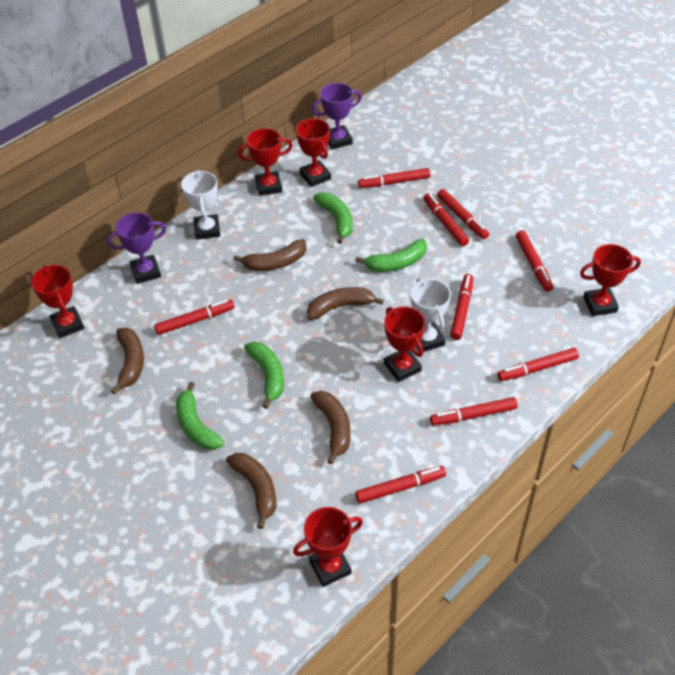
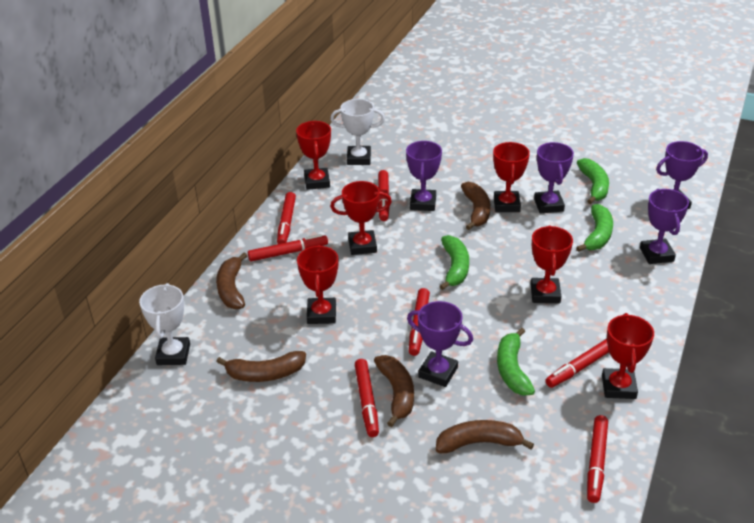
purple trophy: 2 -> 5
red marker: 9 -> 7

